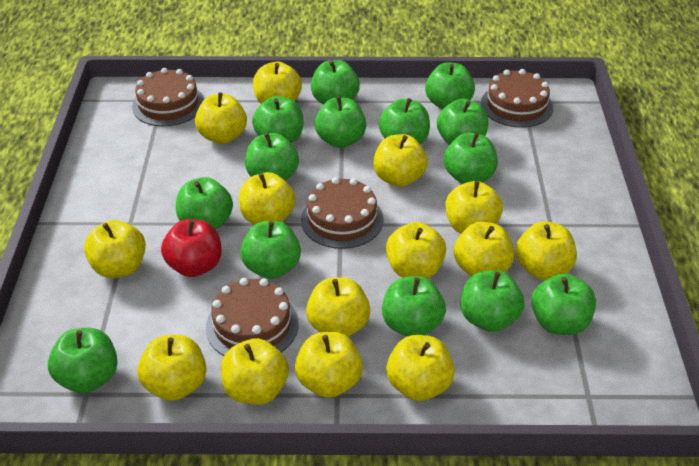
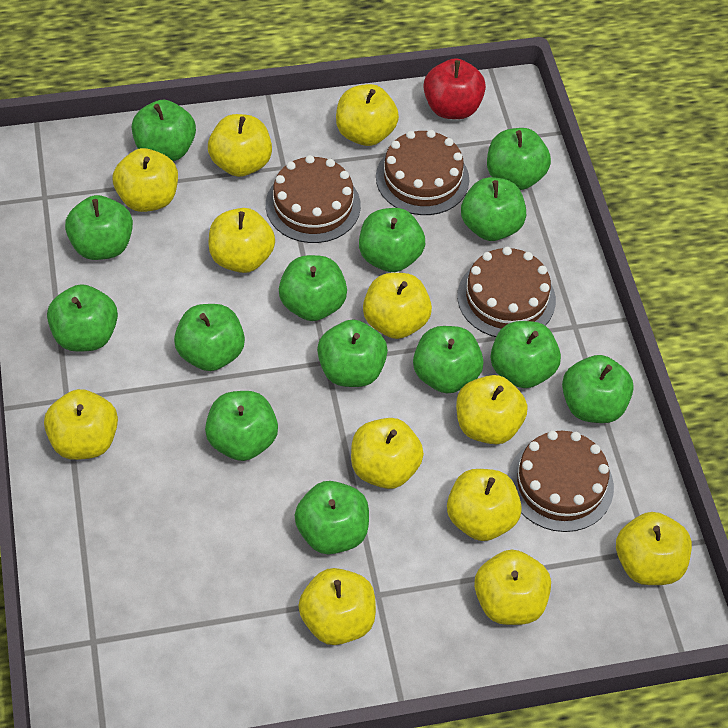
yellow apple: 14 -> 12

